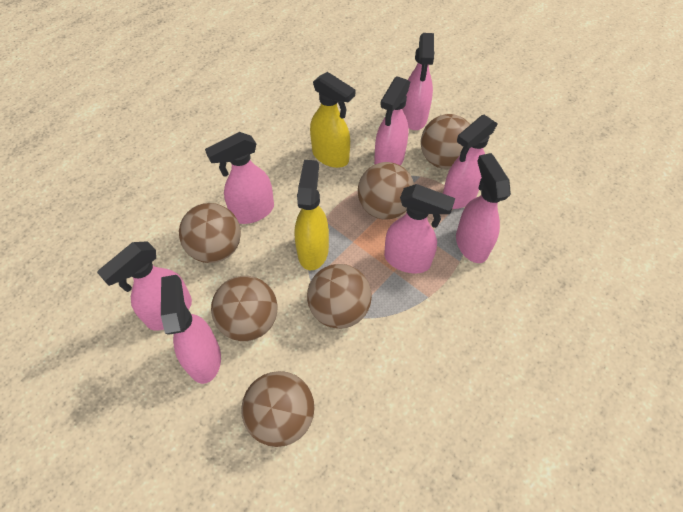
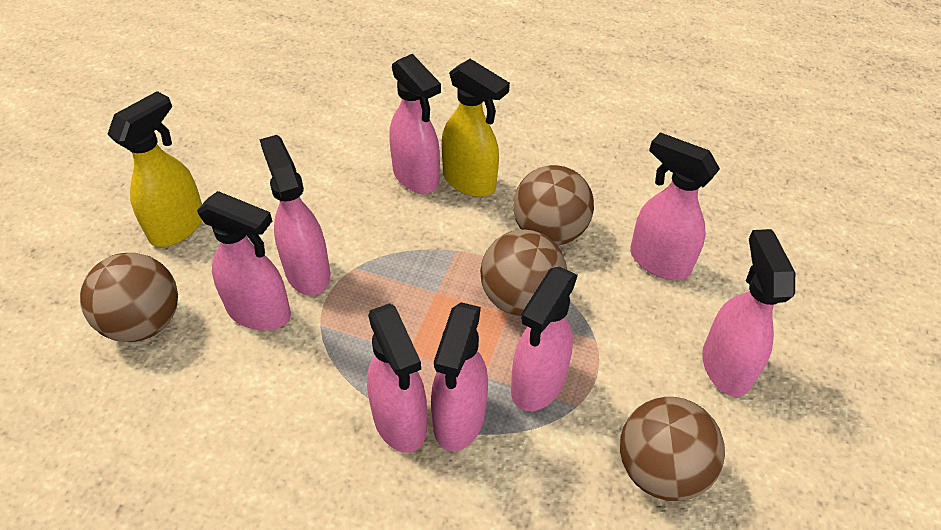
brown ball: 6 -> 4

